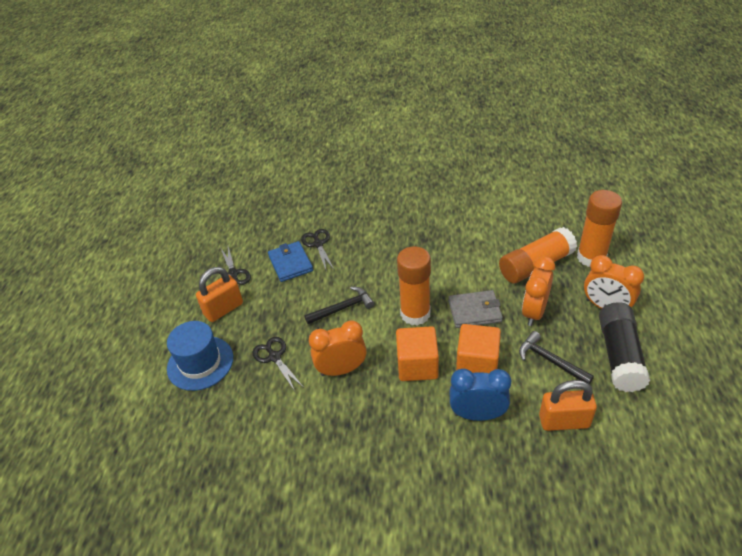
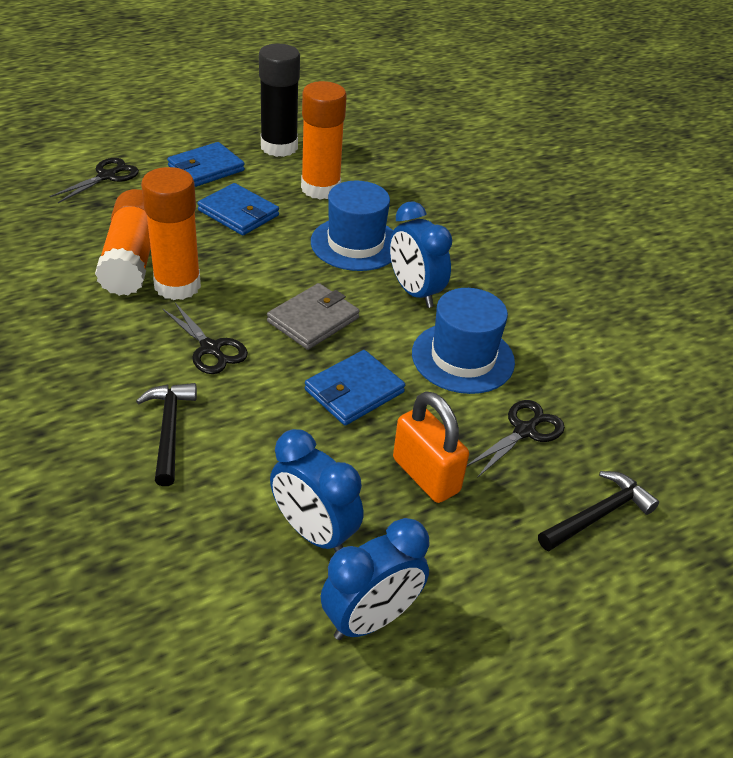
blue clock: 1 -> 3
blue hat: 1 -> 2
blue wallet: 1 -> 3
orange clock: 3 -> 0
orange cube: 2 -> 0
orange padlock: 2 -> 1

